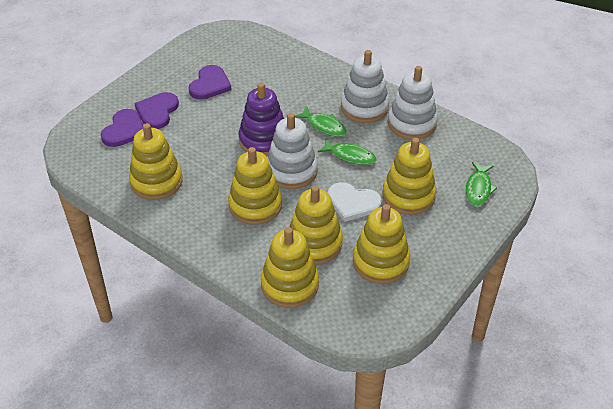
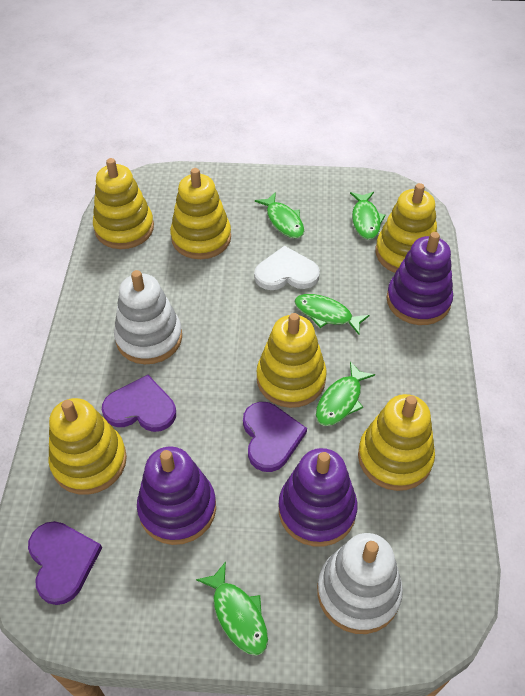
green fish: 3 -> 5
purple stacking toy: 1 -> 3
white stacking toy: 3 -> 2

